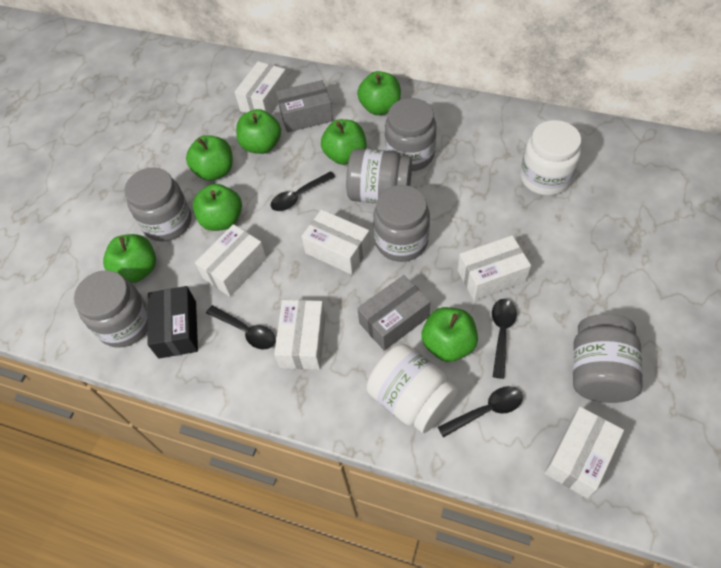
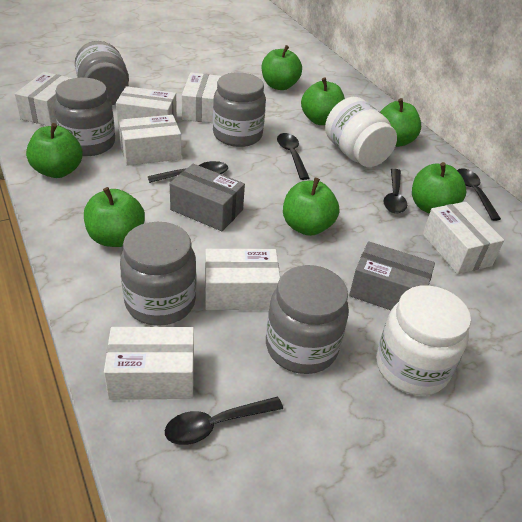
black box: 1 -> 0
black spoon: 4 -> 5
grey jar: 6 -> 5
white box: 6 -> 7

